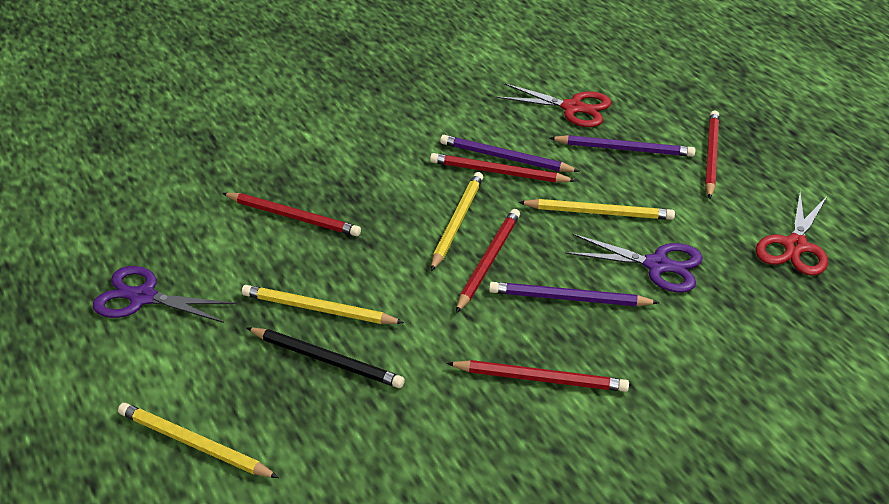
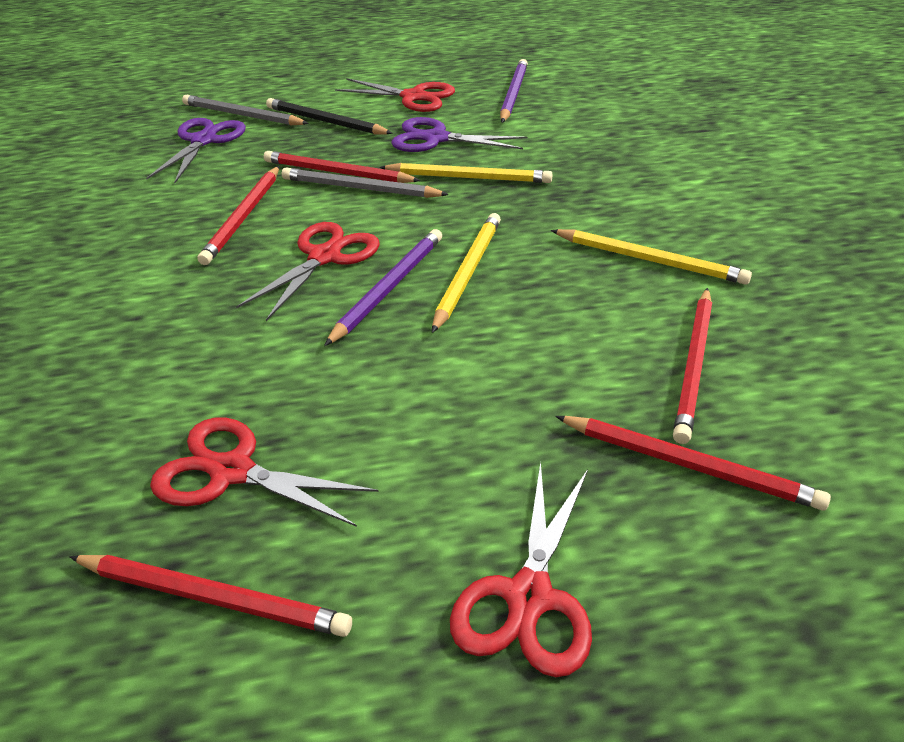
grey pencil: 0 -> 2
purple pencil: 3 -> 2
red scissors: 2 -> 4
yellow pencil: 4 -> 3

